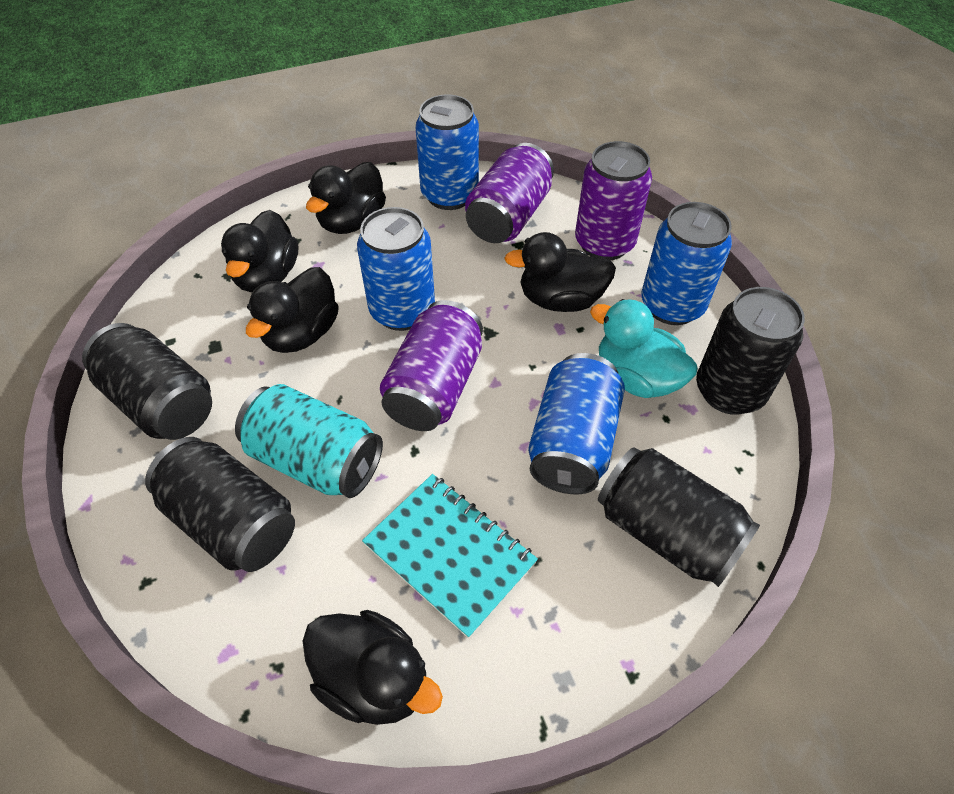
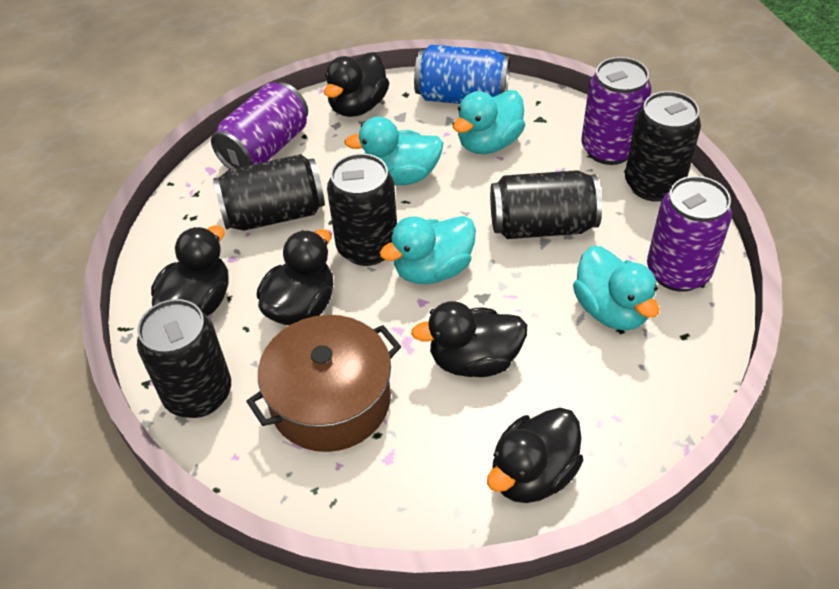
black can: 4 -> 5
blue can: 4 -> 1
brown pot: 0 -> 1
turquoise can: 1 -> 0
turquoise duck: 1 -> 4
turquoise notebook: 1 -> 0

